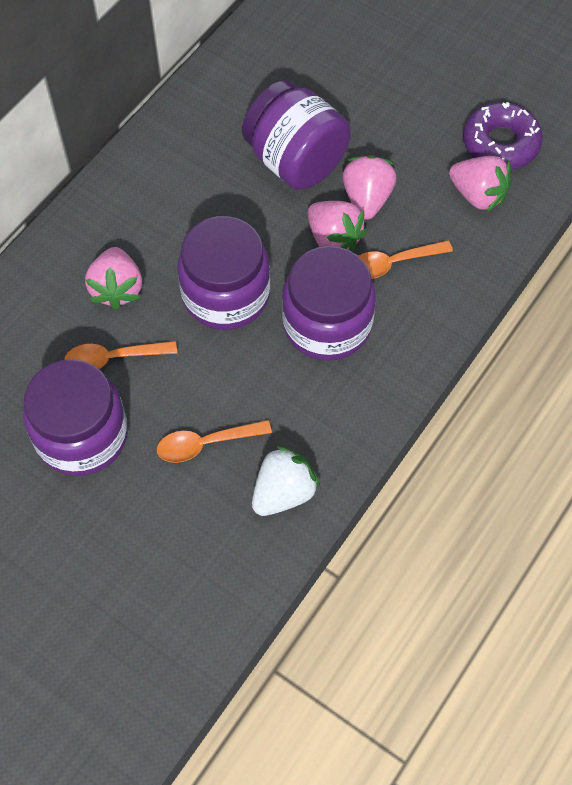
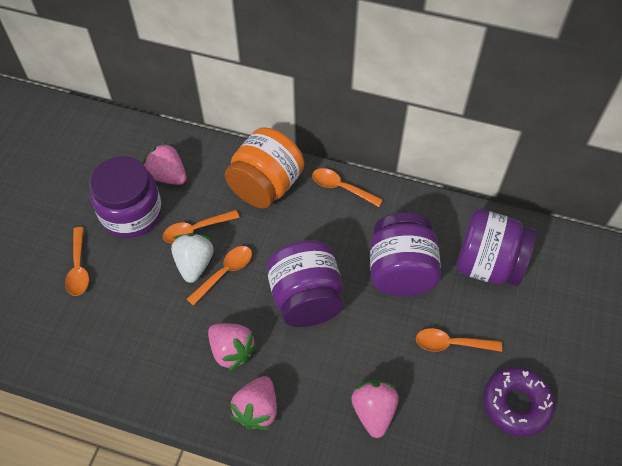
orange jar: 0 -> 1
orange spoon: 3 -> 5

